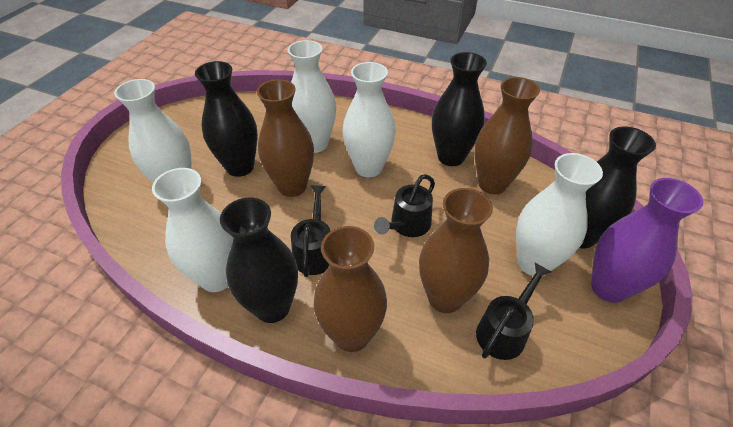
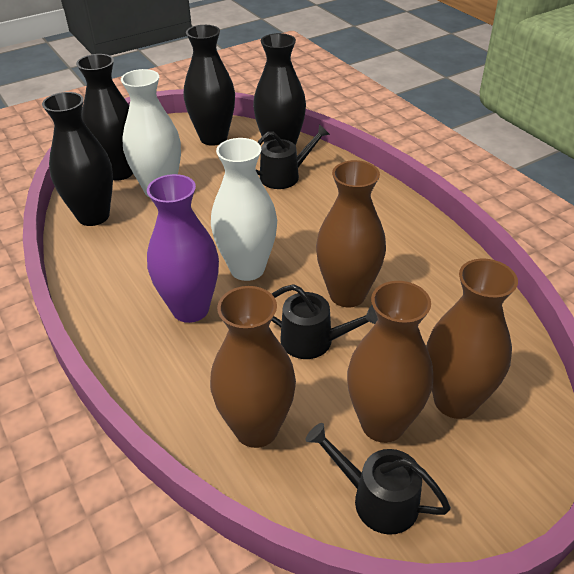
white vase: 5 -> 2

